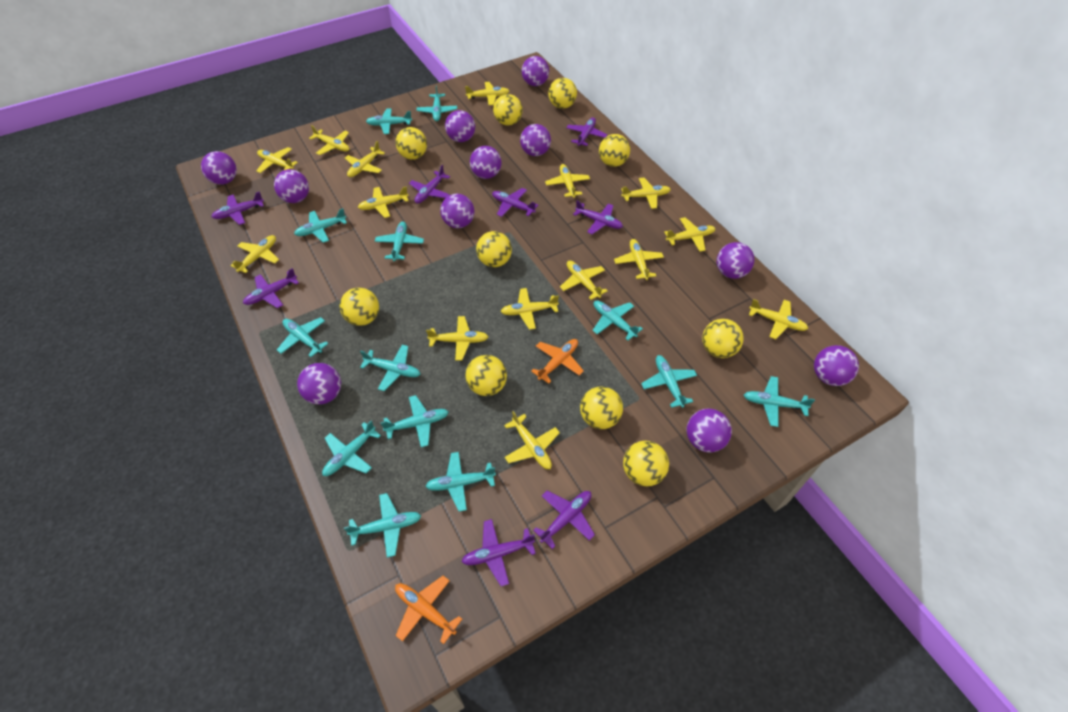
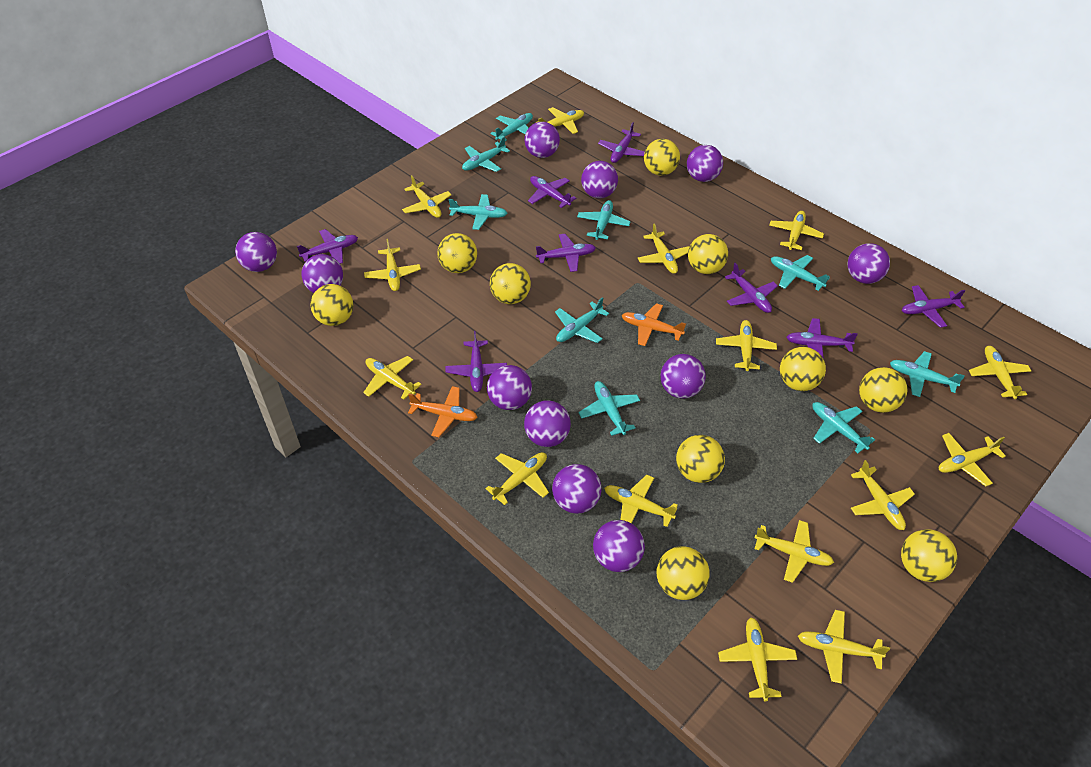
turquoise plane: 13 -> 9

